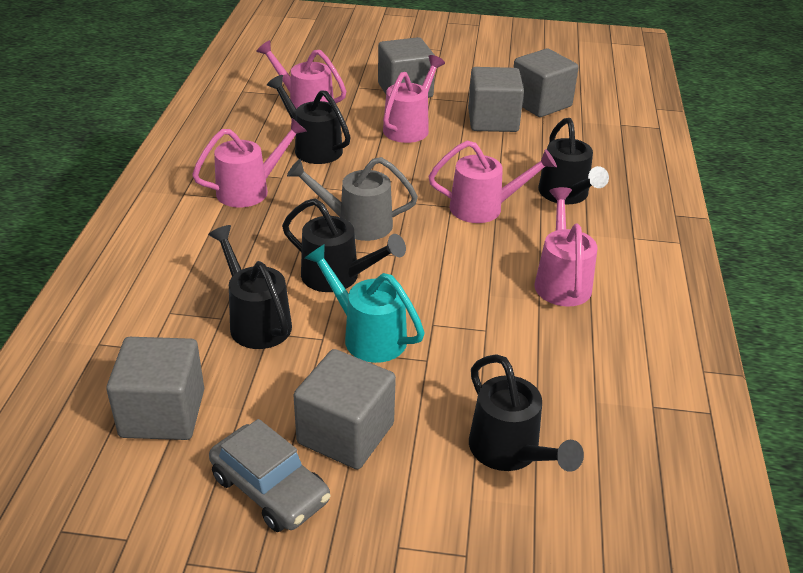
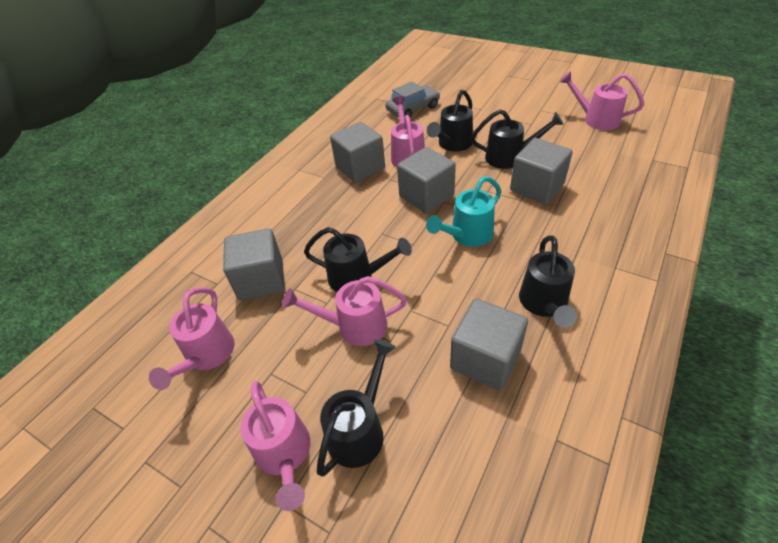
grey watering can: 1 -> 0

